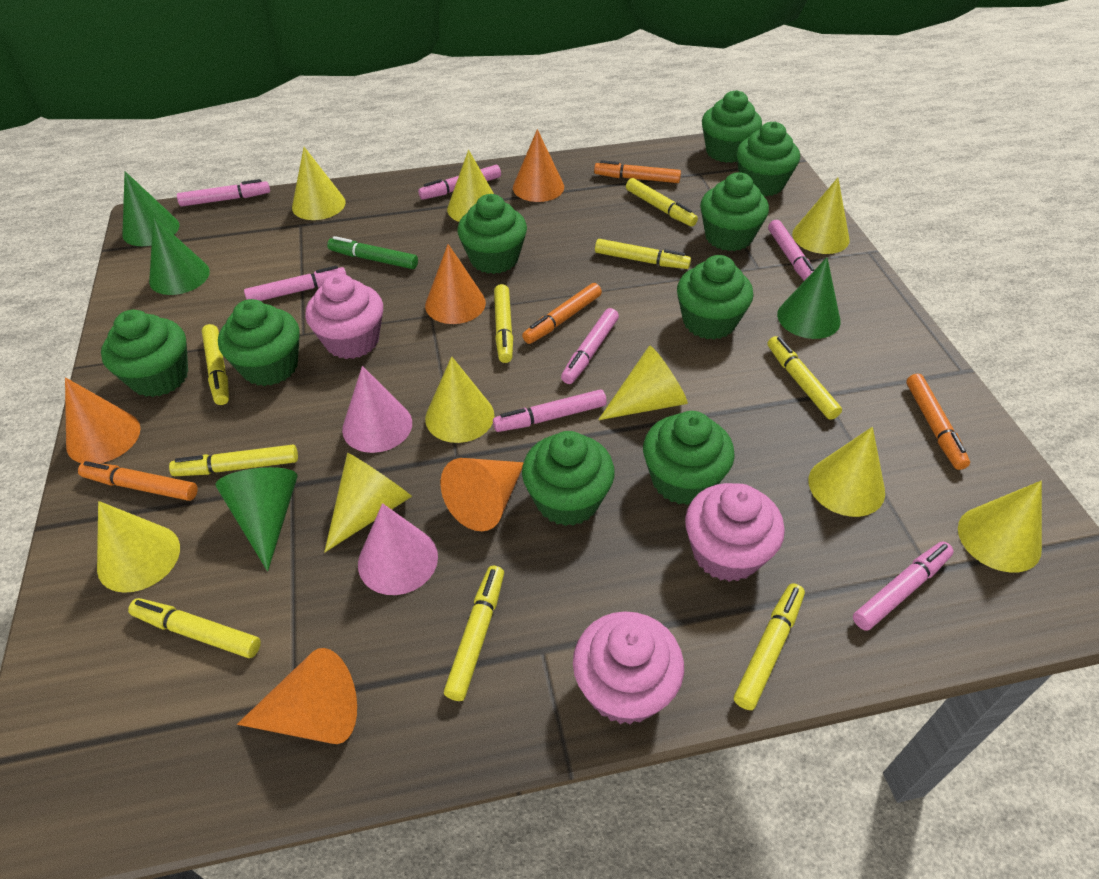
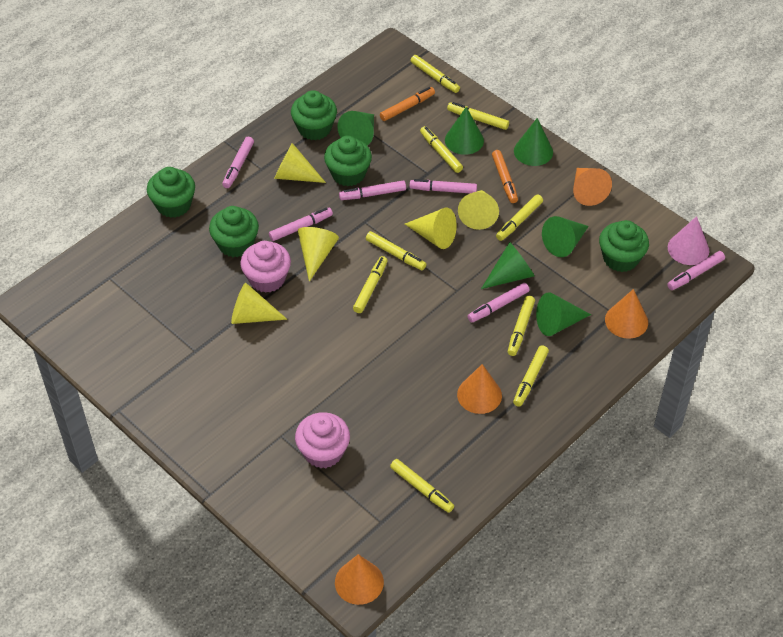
green cone: 4 -> 6
green cupcake: 9 -> 5
green marker: 1 -> 0
orange cone: 5 -> 4
orange marker: 4 -> 2
pink cone: 2 -> 1
pink cupcake: 3 -> 2
pink marker: 7 -> 6
yellow cone: 9 -> 5

